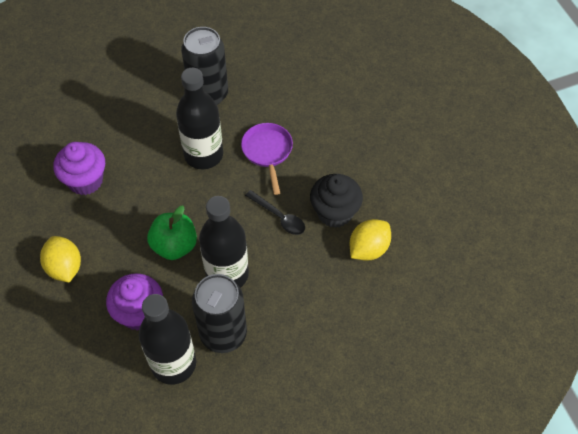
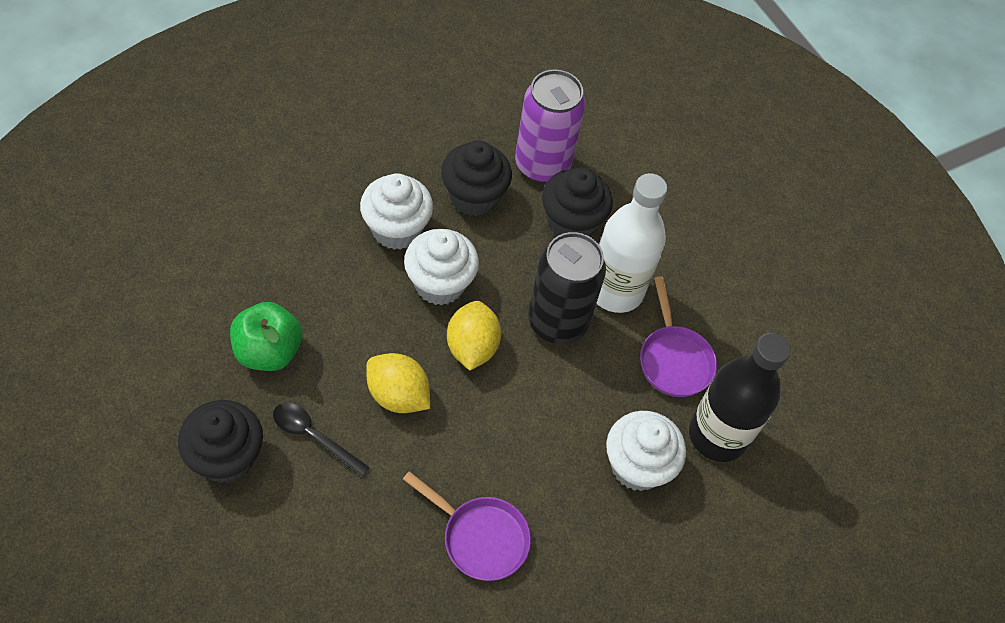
black bottle: 3 -> 1
black can: 2 -> 1
black cupcake: 1 -> 3
purple can: 0 -> 1
purple cupcake: 2 -> 0
purple pan: 1 -> 2
white bottle: 0 -> 1
white cupcake: 0 -> 3

